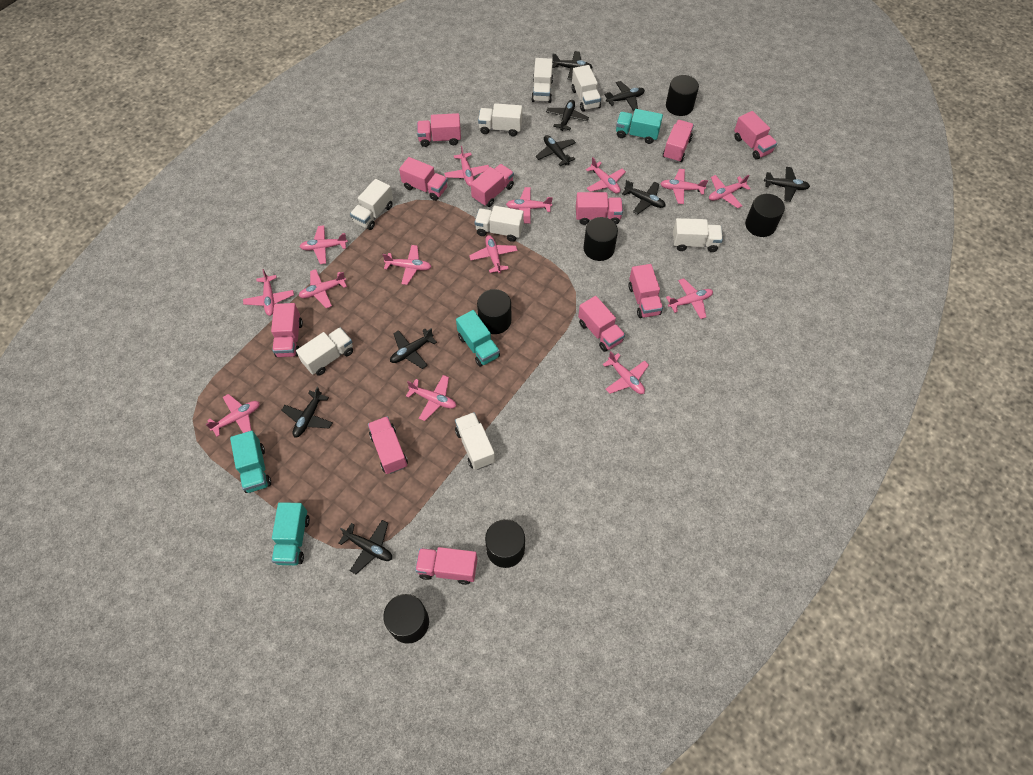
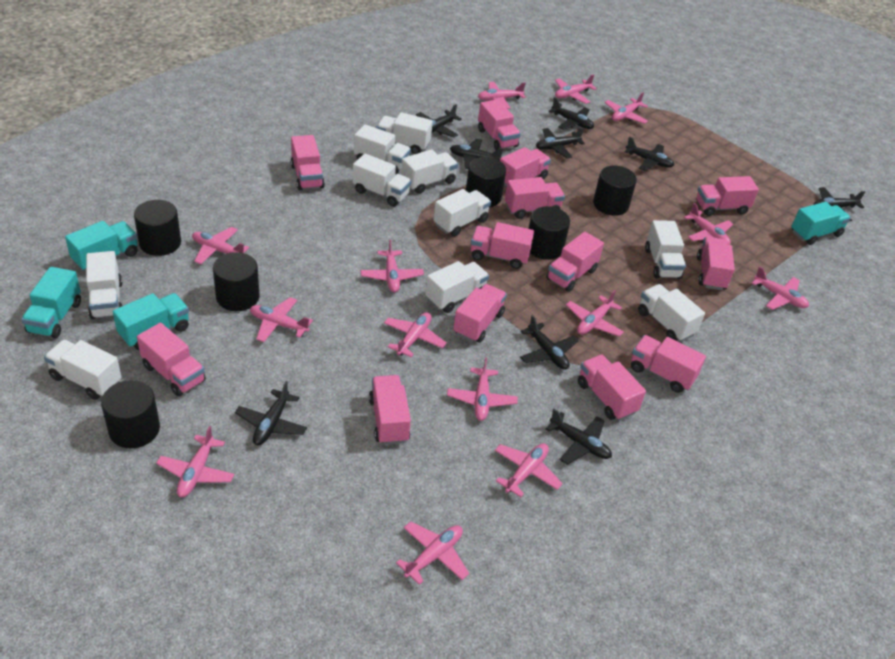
pink truck: 11 -> 13
white truck: 8 -> 10

